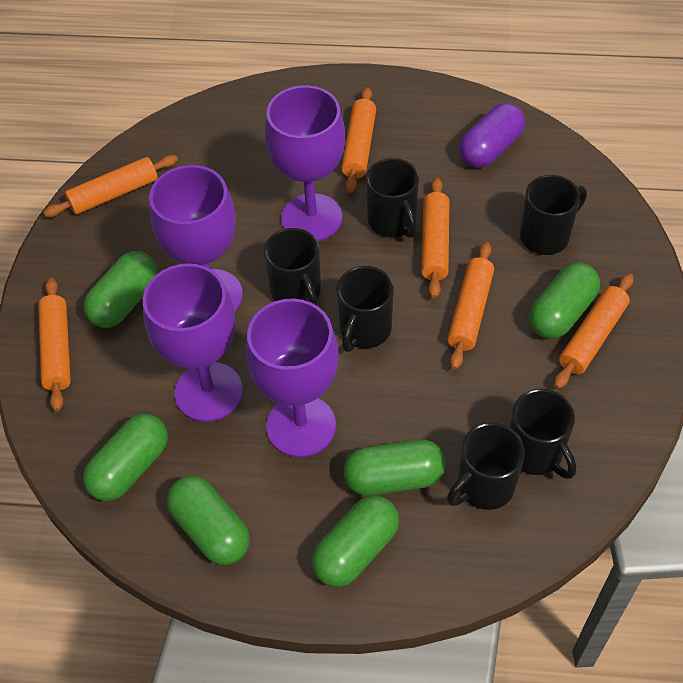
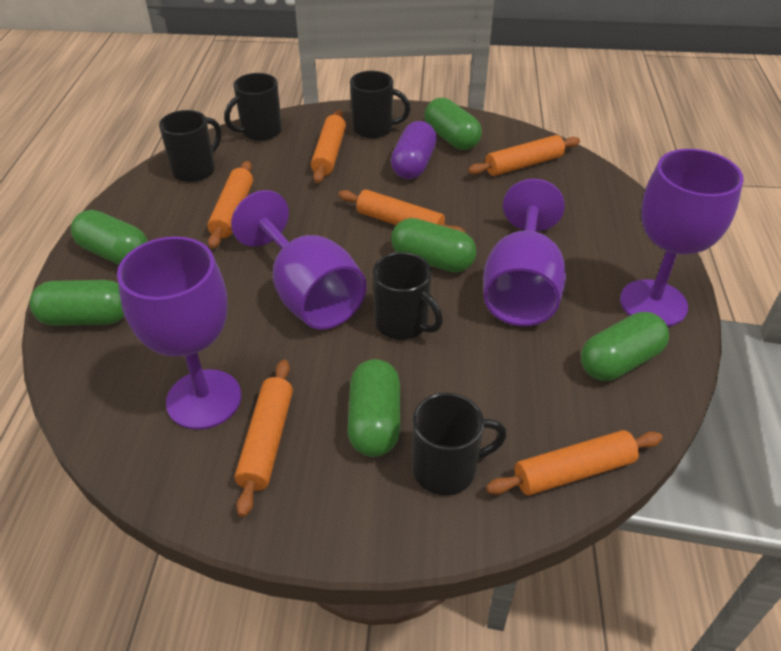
black mug: 6 -> 5

